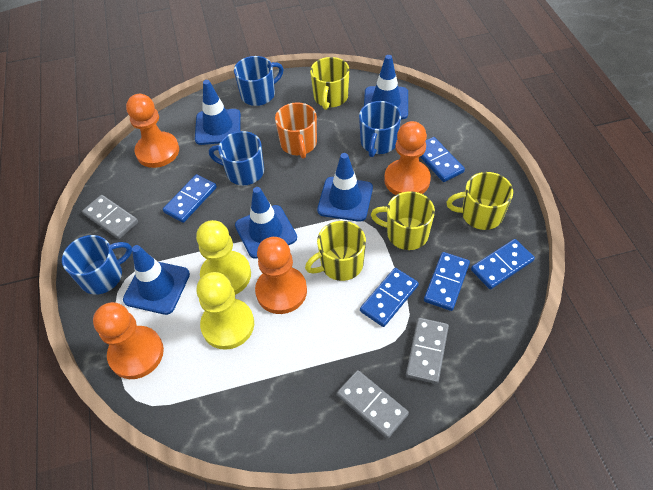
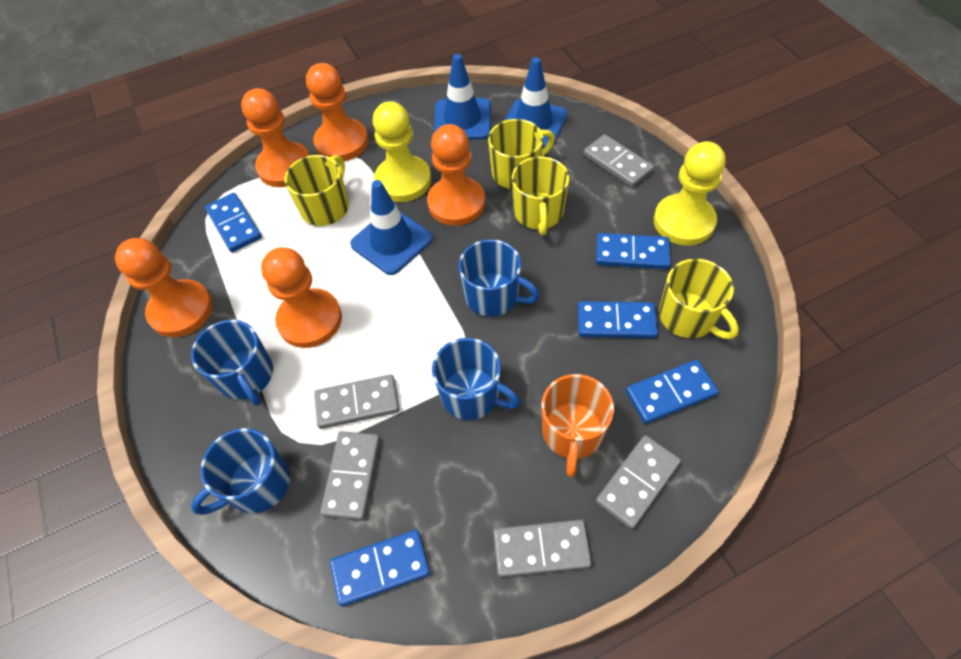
blue traffic cone: 5 -> 3
grey domino: 3 -> 5
orange pawn: 4 -> 5

